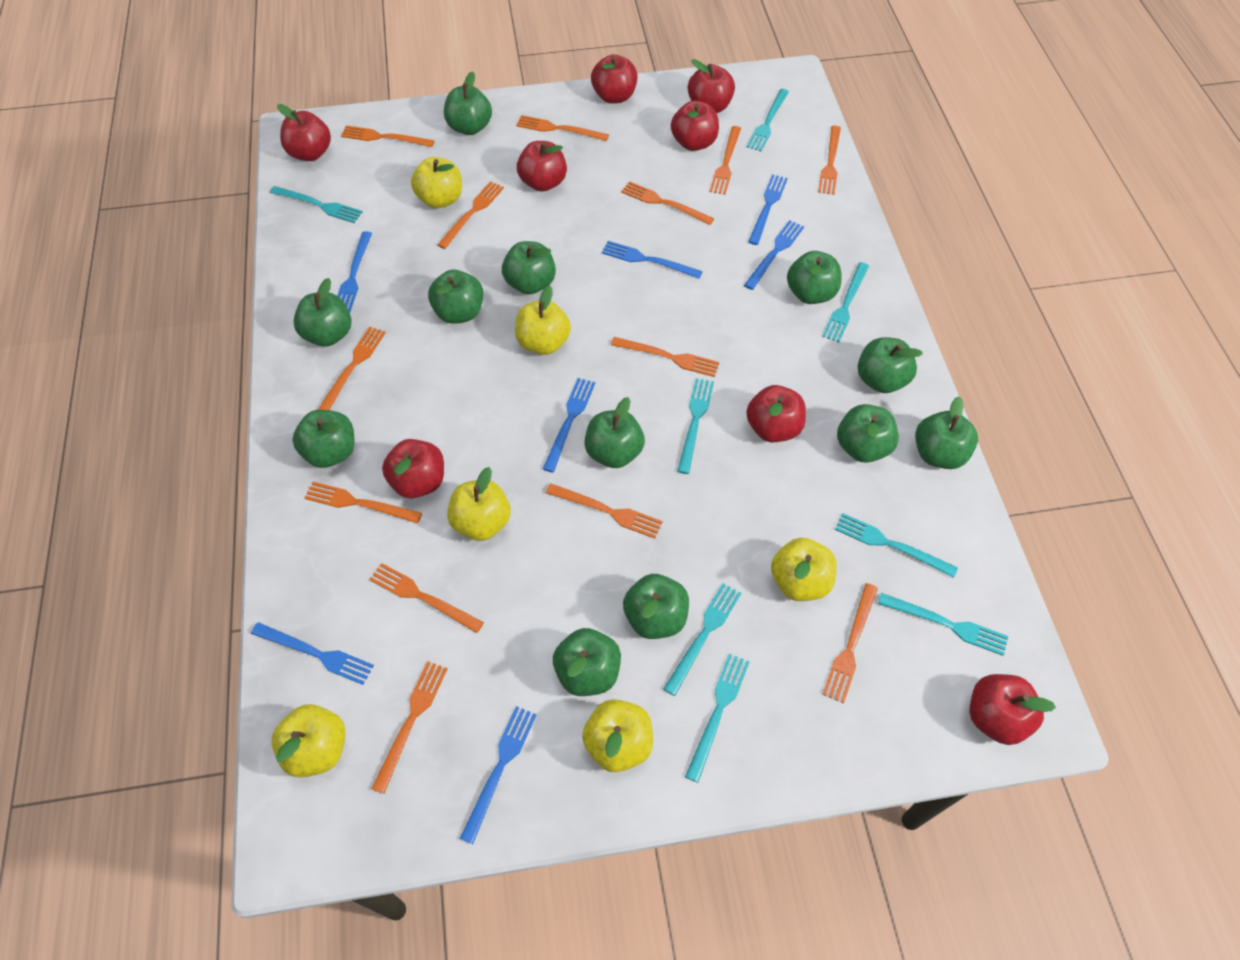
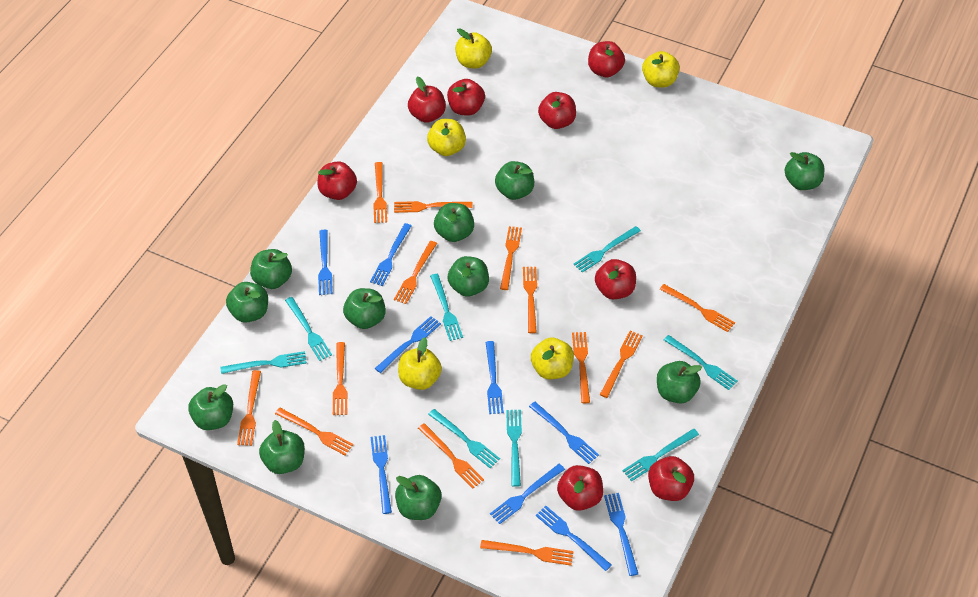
blue fork: 7 -> 9
green apple: 12 -> 11
yellow apple: 6 -> 5

